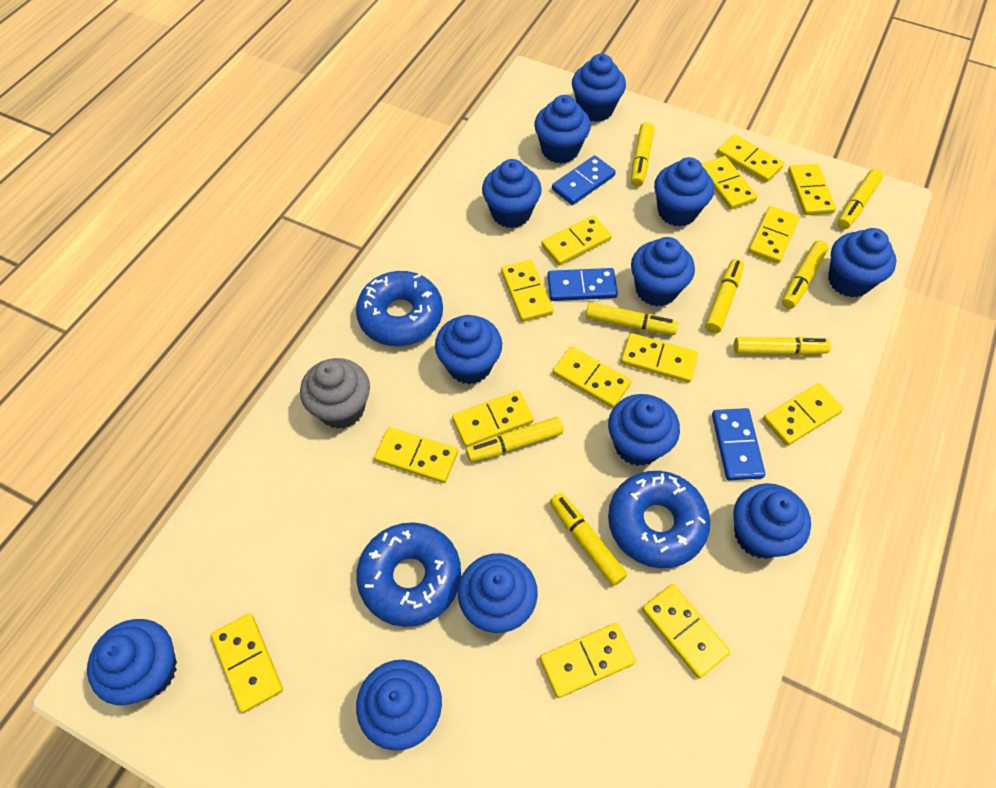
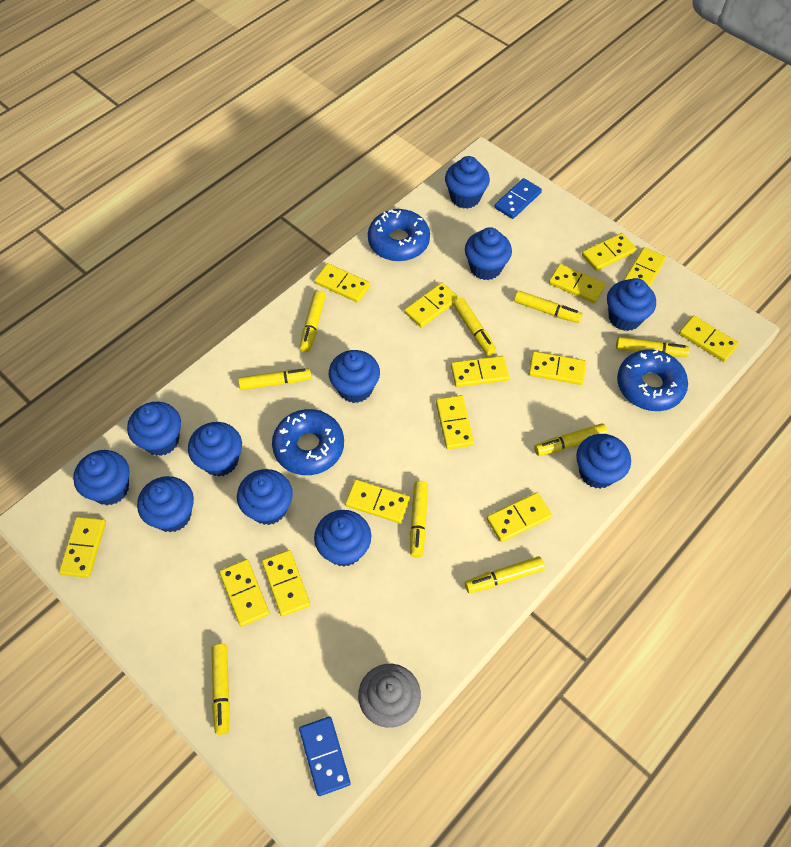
blue cupcake: 12 -> 11
blue domino: 3 -> 2
yellow marker: 8 -> 9

